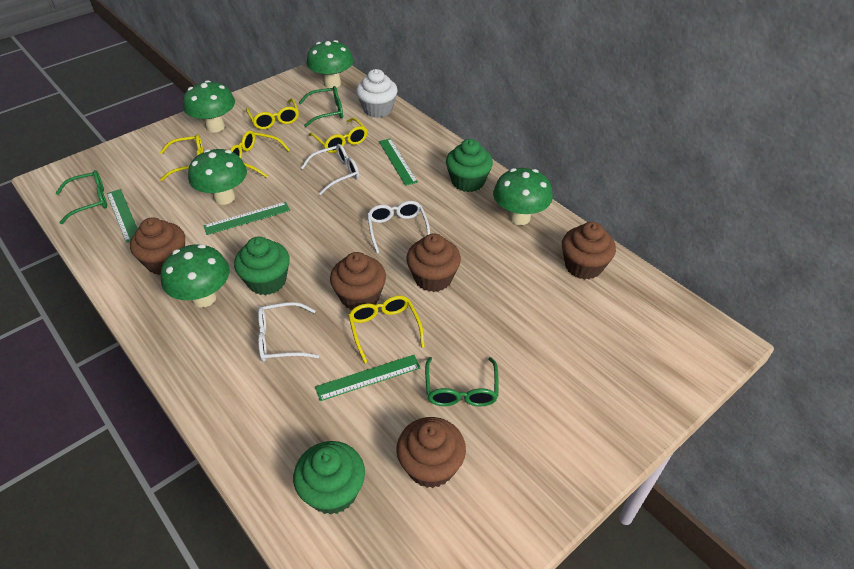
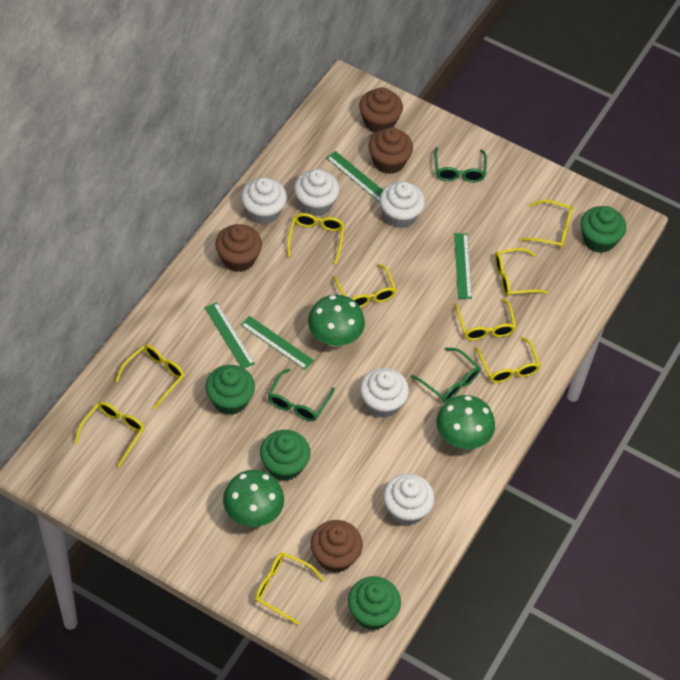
brown cupcake: 5 -> 4
green cupcake: 3 -> 4
green mushroom: 5 -> 3
white cupcake: 1 -> 5
white glasses: 3 -> 0
yellow glasses: 5 -> 9

